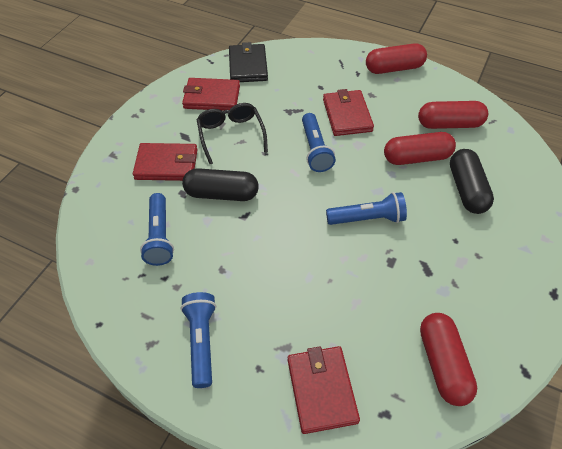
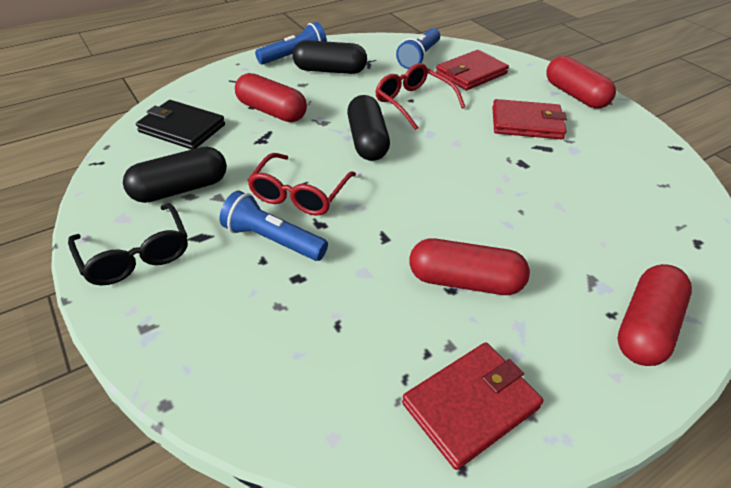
black capsule: 2 -> 3
blue flashlight: 4 -> 3
red glasses: 0 -> 2
red wallet: 4 -> 3

